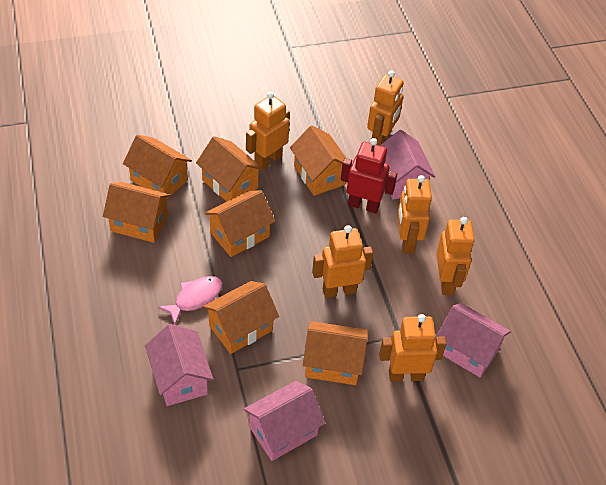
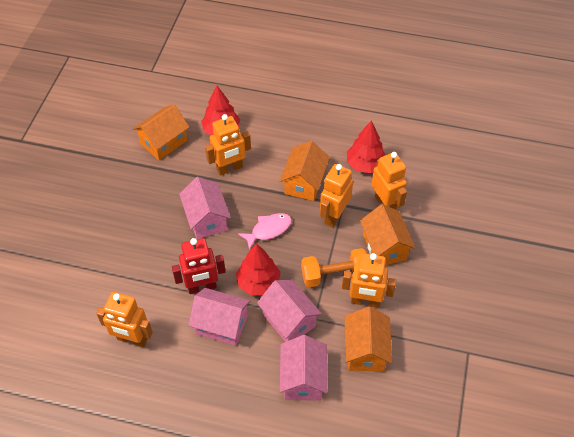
orange dumbbell: 0 -> 1
orange house: 7 -> 4
orange robot: 6 -> 5
red tree: 0 -> 3

